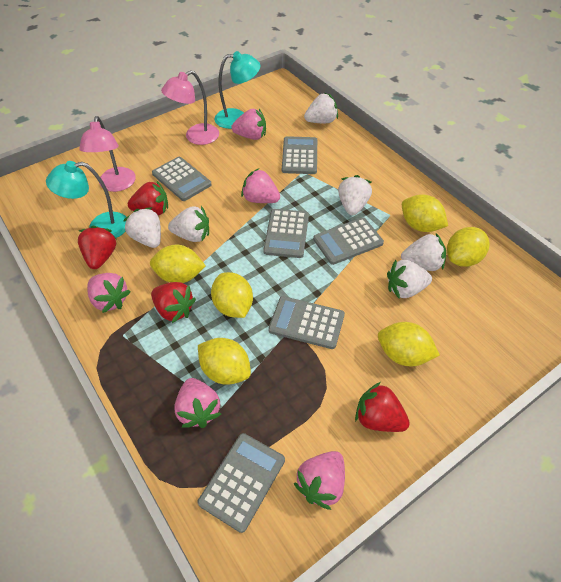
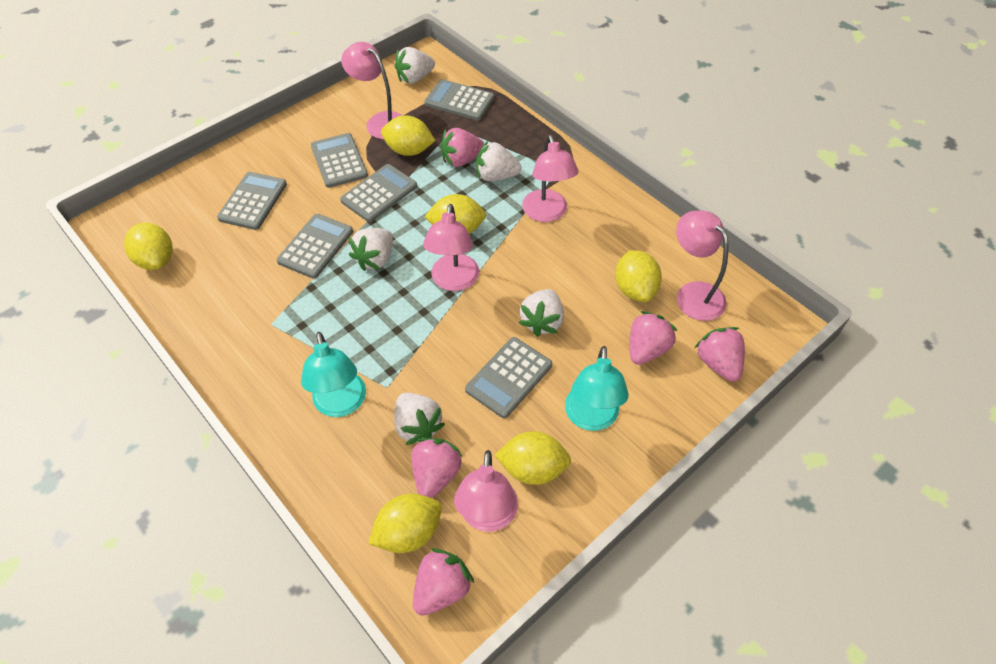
pink lamp: 2 -> 5
red strawberry: 4 -> 0
white strawberry: 6 -> 5

